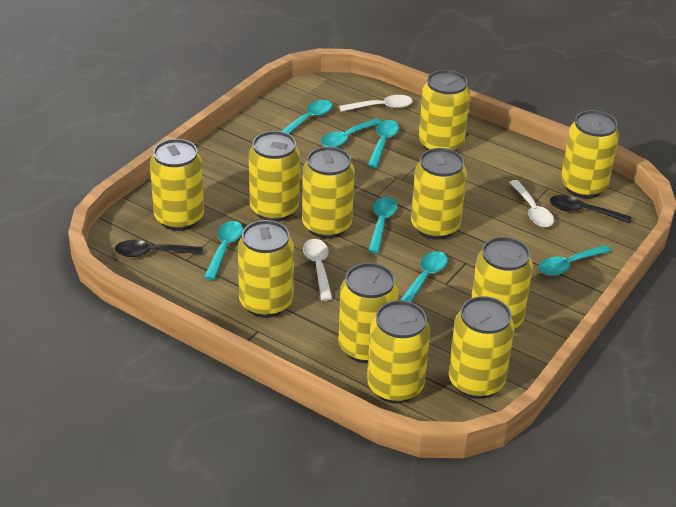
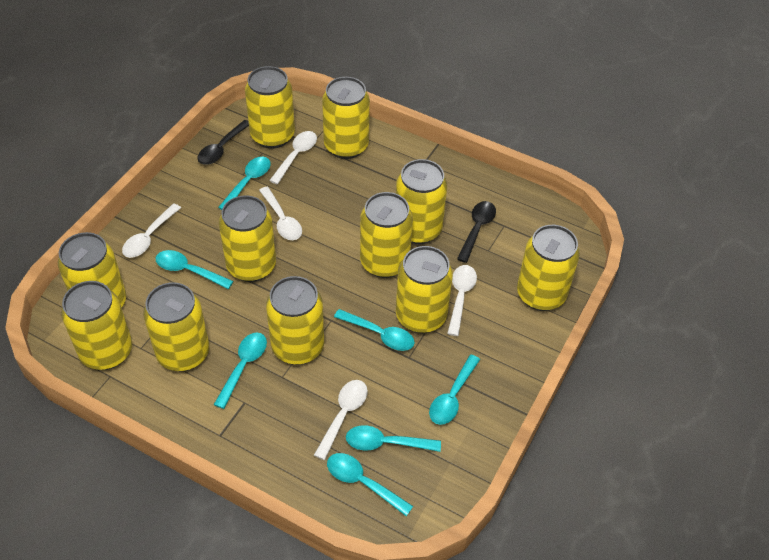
white spoon: 3 -> 5

